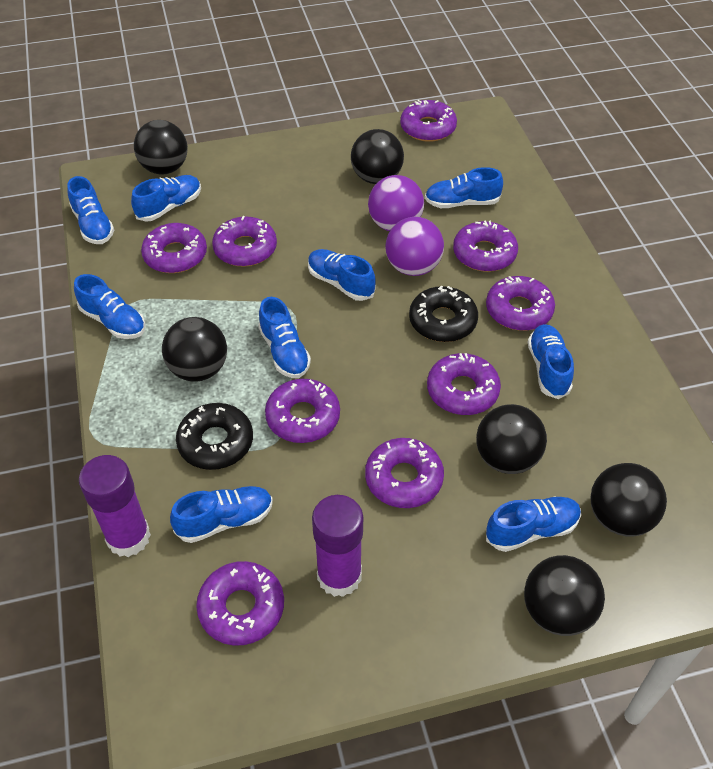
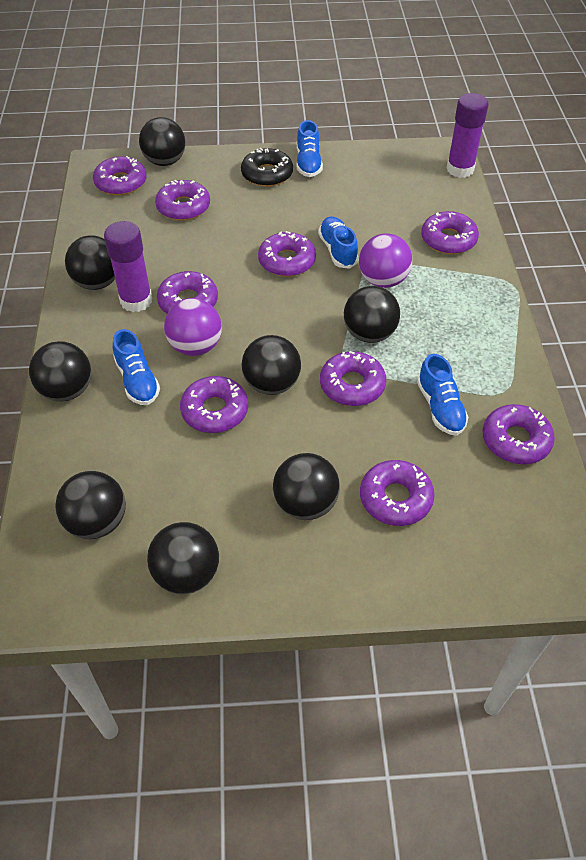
black ball: 6 -> 8
black donut: 2 -> 1
blue shoe: 9 -> 4

